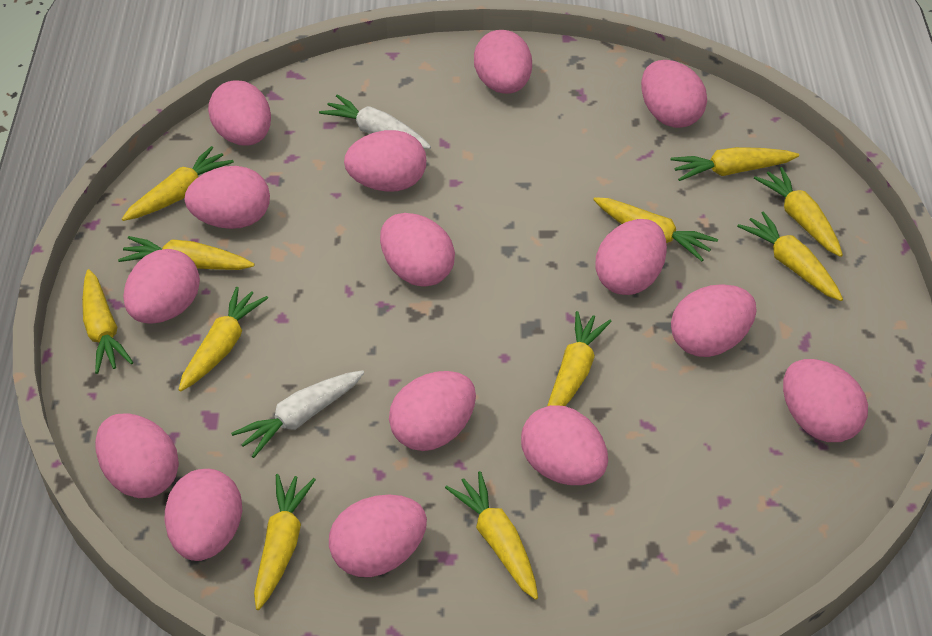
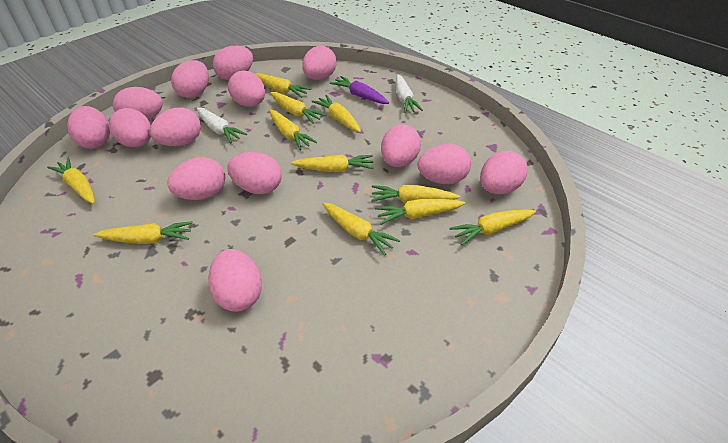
pink egg: 15 -> 14
purple carrot: 0 -> 1

